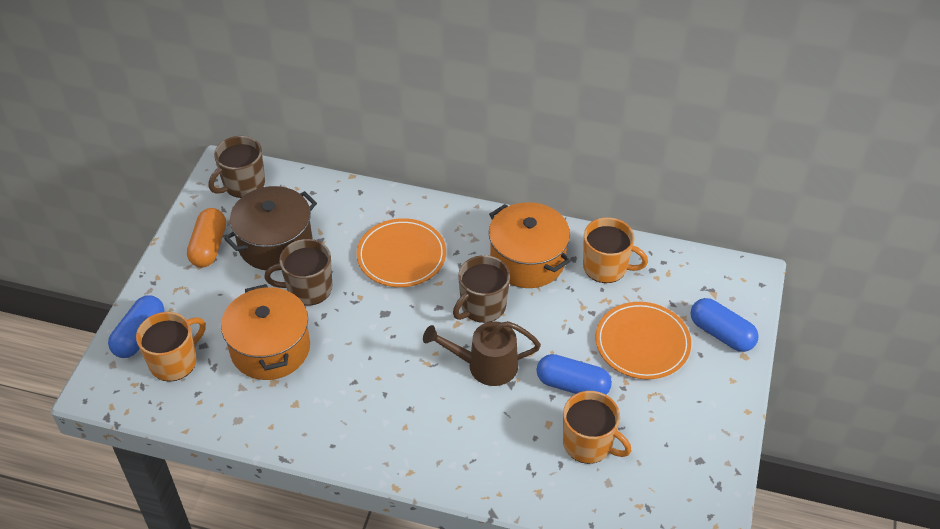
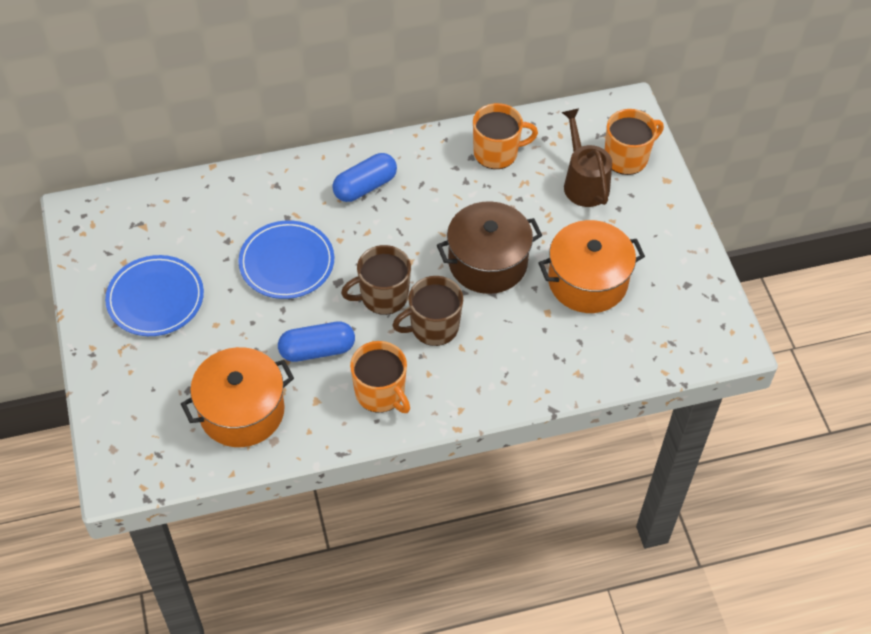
blue capsule: 3 -> 2
blue plate: 0 -> 2
brown mug: 3 -> 2
orange capsule: 1 -> 0
orange plate: 2 -> 0

